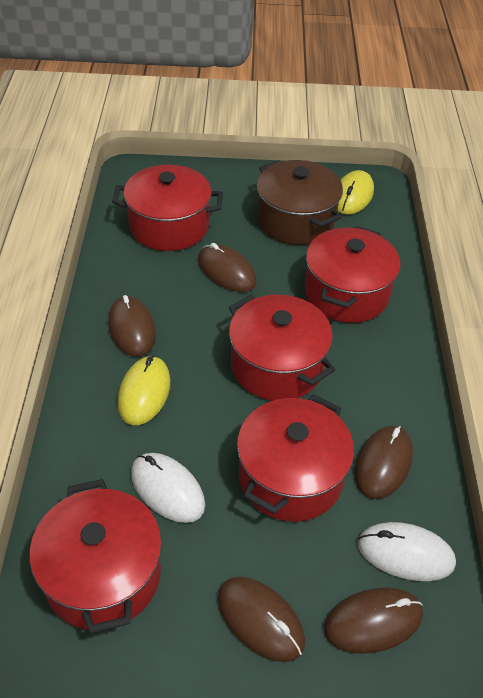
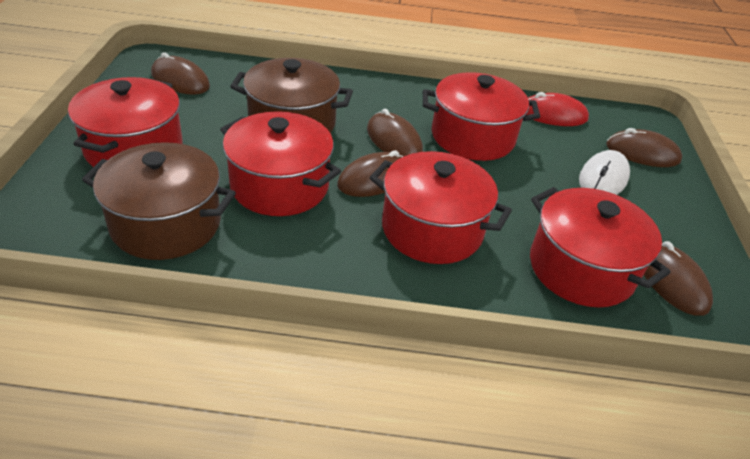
brown pot: 1 -> 2
red mouse: 0 -> 1
white mouse: 2 -> 1
yellow mouse: 2 -> 0

